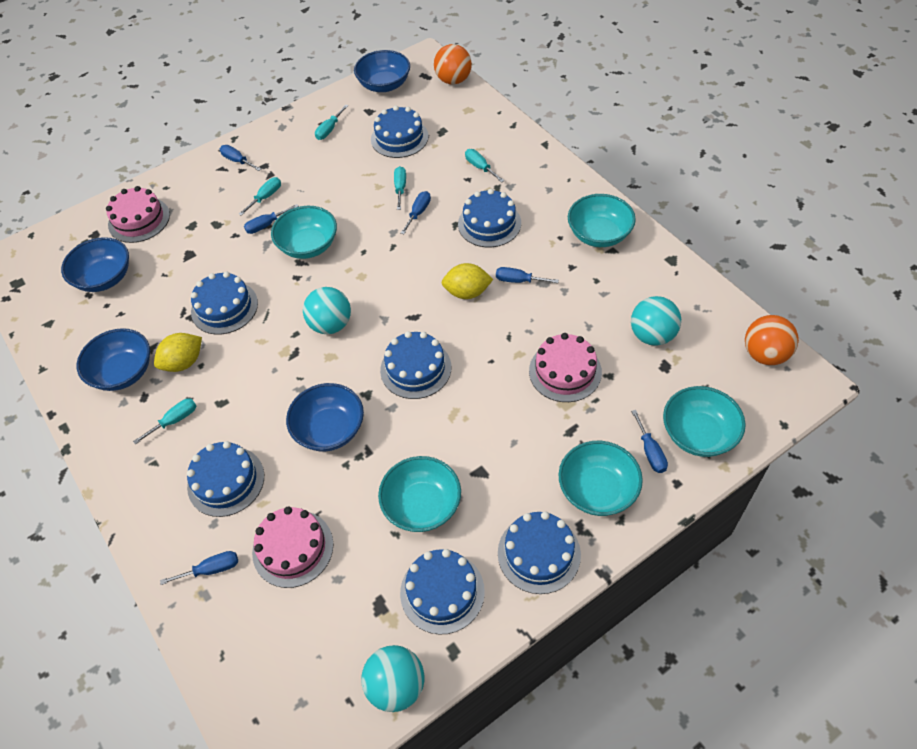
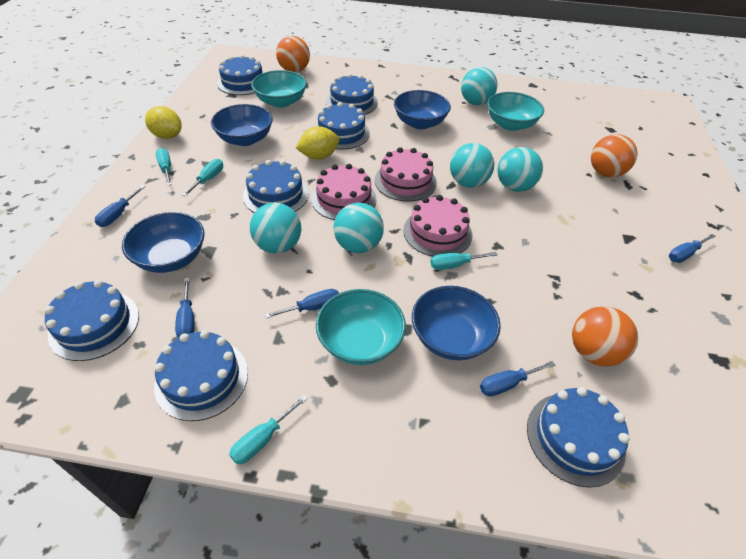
blue screwdriver: 6 -> 5
orange ball: 2 -> 3
turquoise ball: 3 -> 5
turquoise bowl: 5 -> 3
turquoise screwdriver: 5 -> 4

